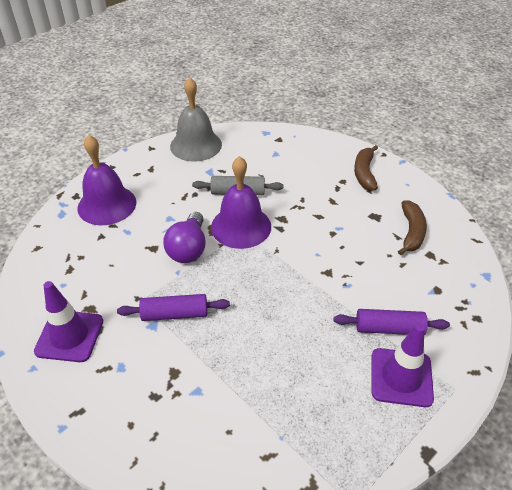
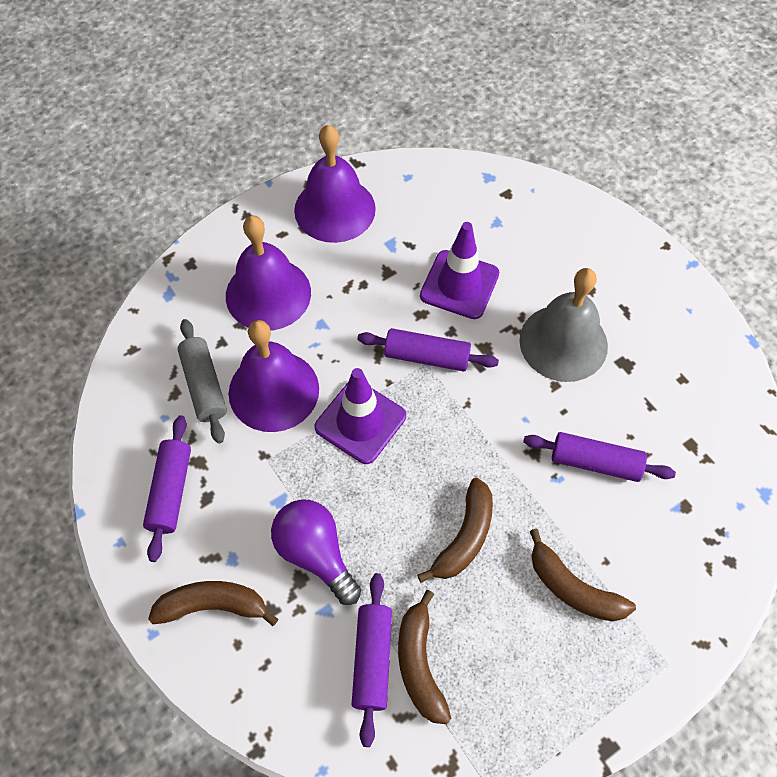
brown banana: 2 -> 4
purple bell: 2 -> 3
purple rolling pin: 2 -> 4

